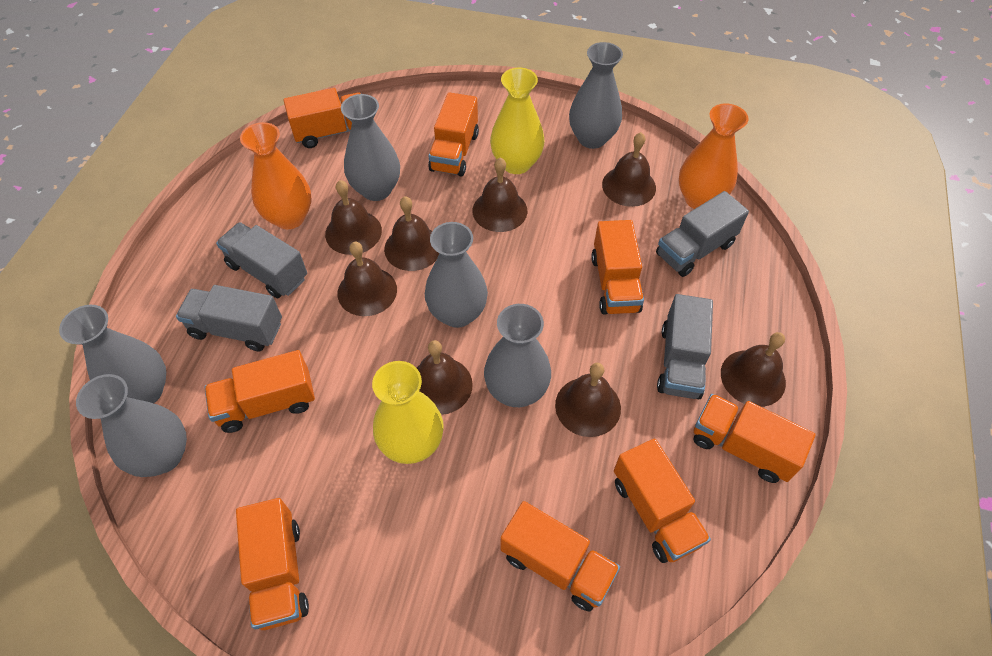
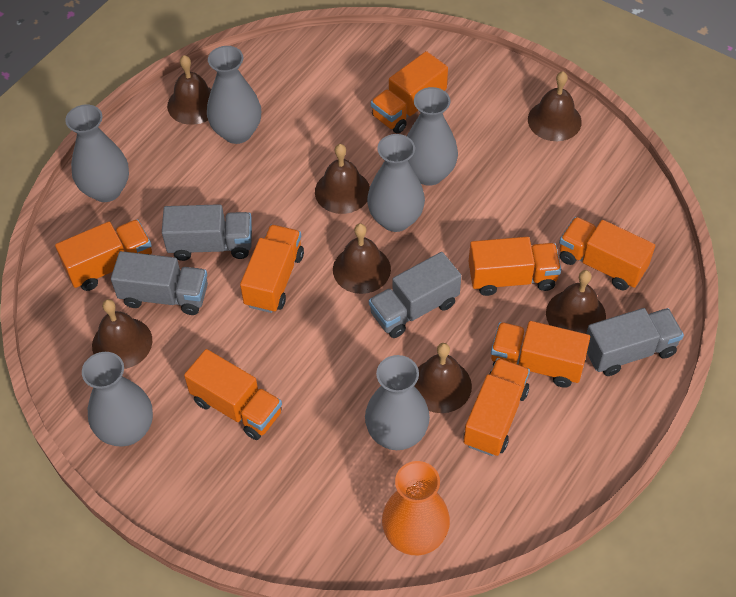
brown bell: 8 -> 7
orange vase: 2 -> 1
yellow vase: 2 -> 0

